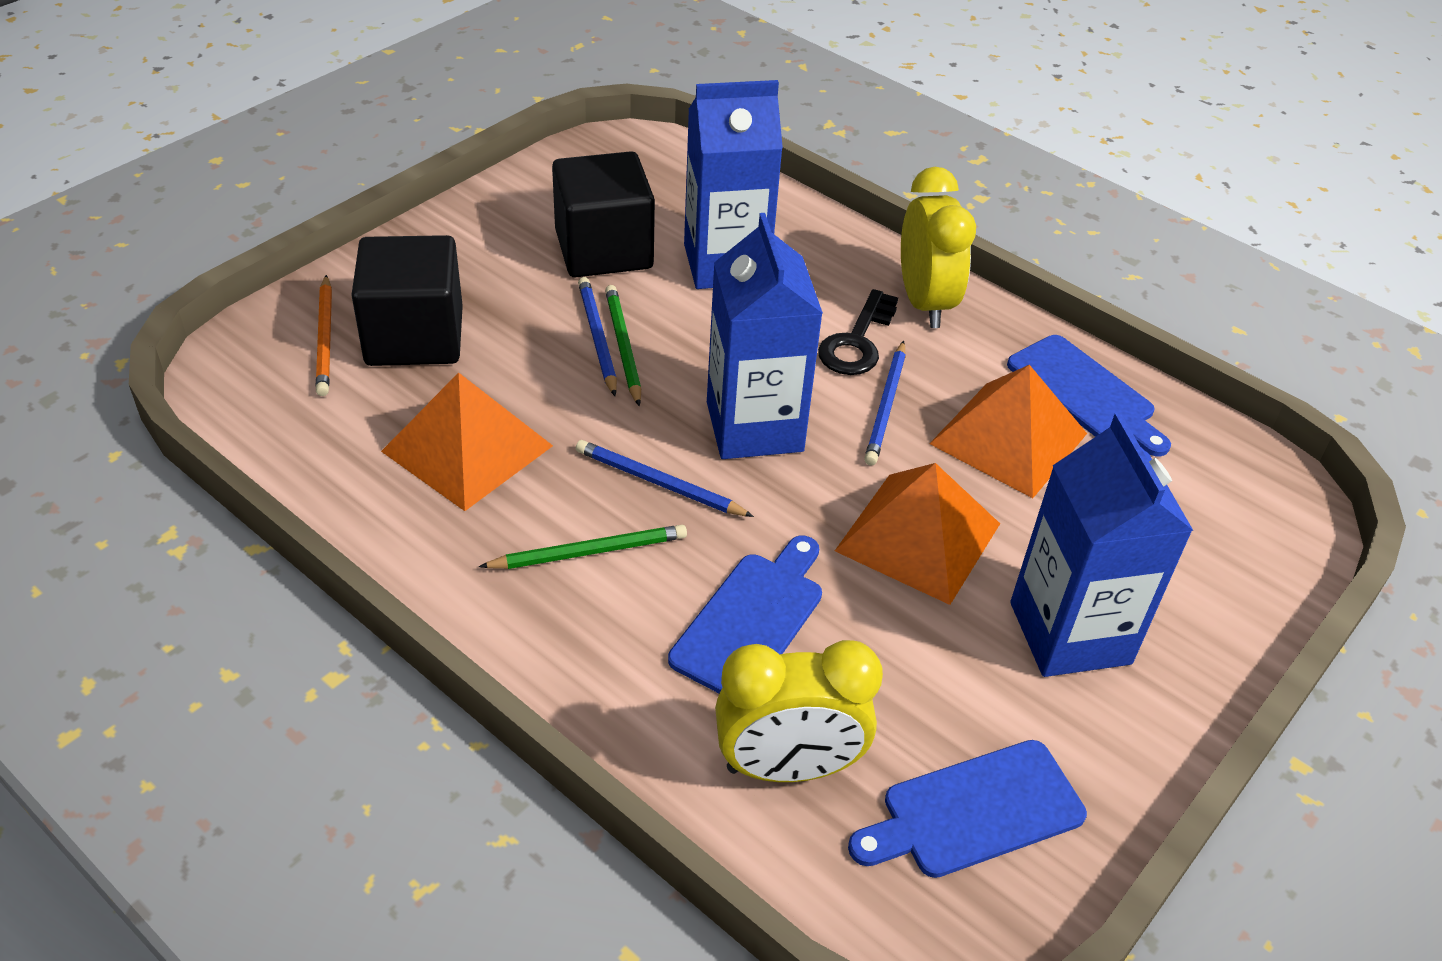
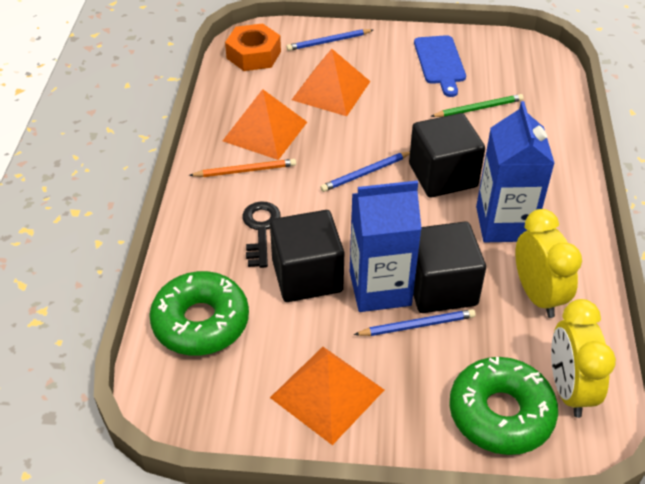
black cube: 2 -> 3
blue carton: 3 -> 2
blue cutting board: 3 -> 1
green donut: 0 -> 2
green pencil: 2 -> 1
orange nut: 0 -> 1

